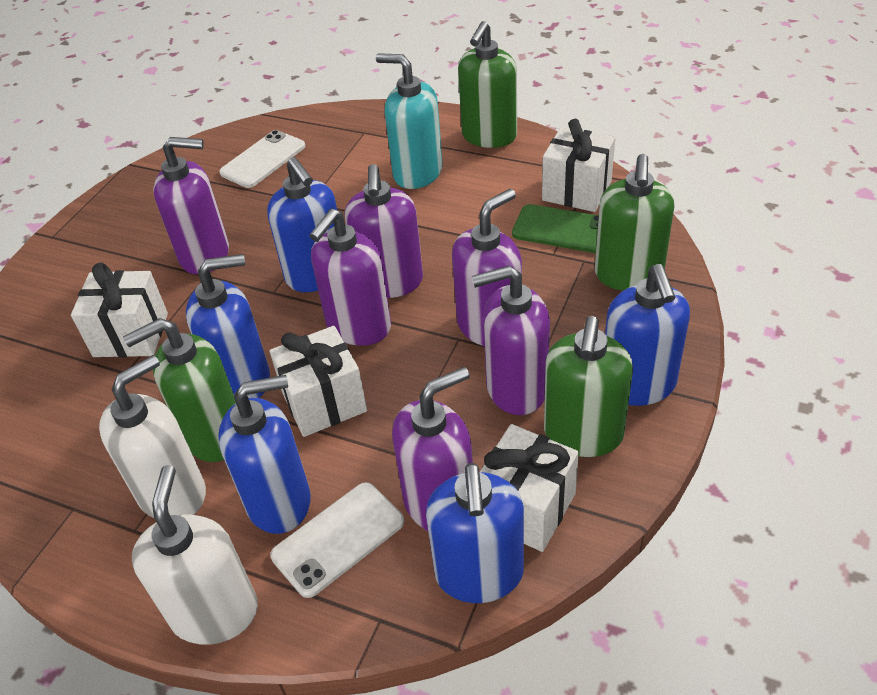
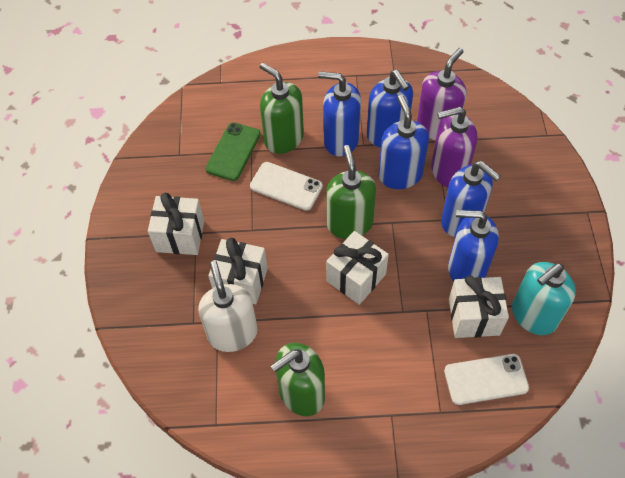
green soap dispenser: 4 -> 3
purple soap dispenser: 6 -> 2
white soap dispenser: 2 -> 1

